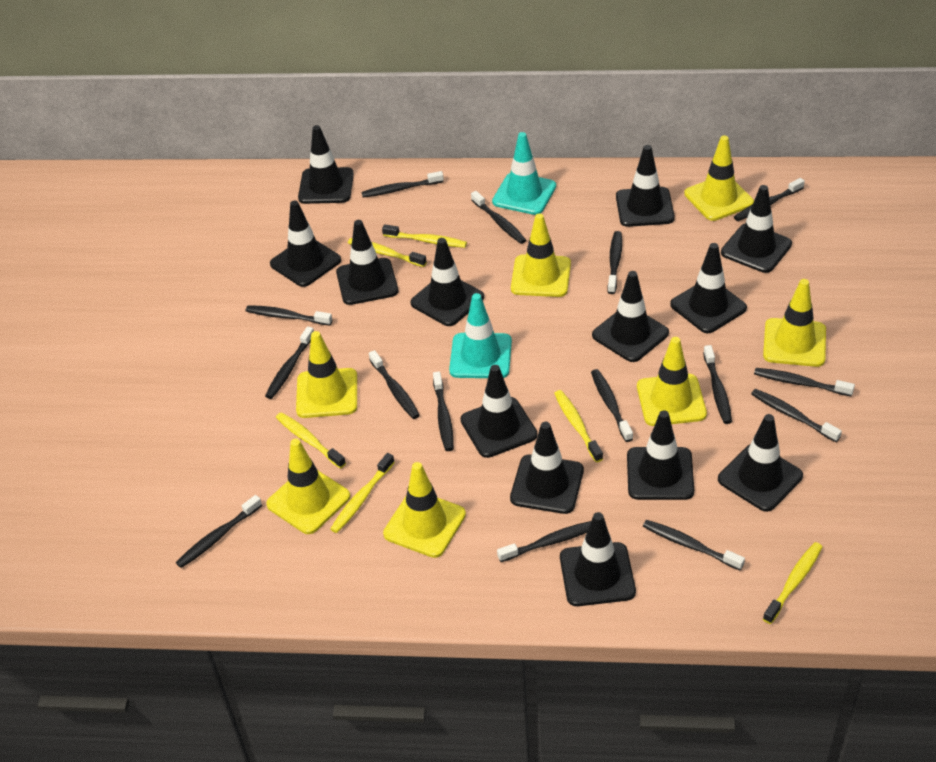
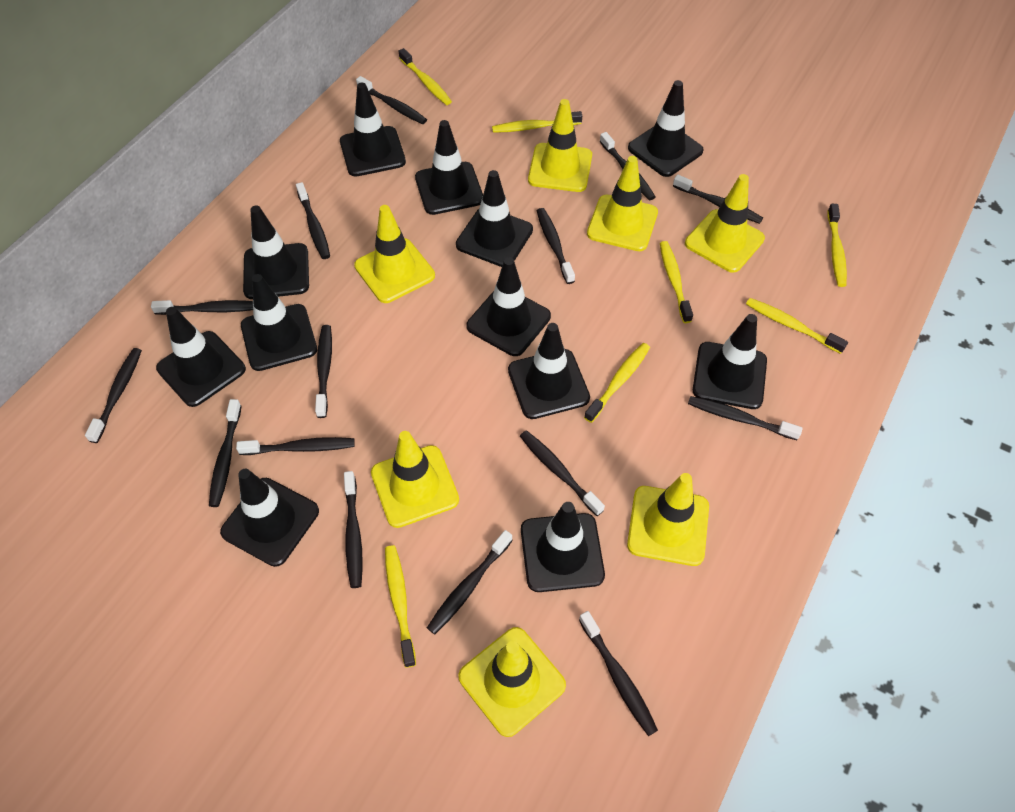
black traffic cone: 13 -> 12
turquoise traffic cone: 2 -> 0
yellow toothbrush: 6 -> 7

